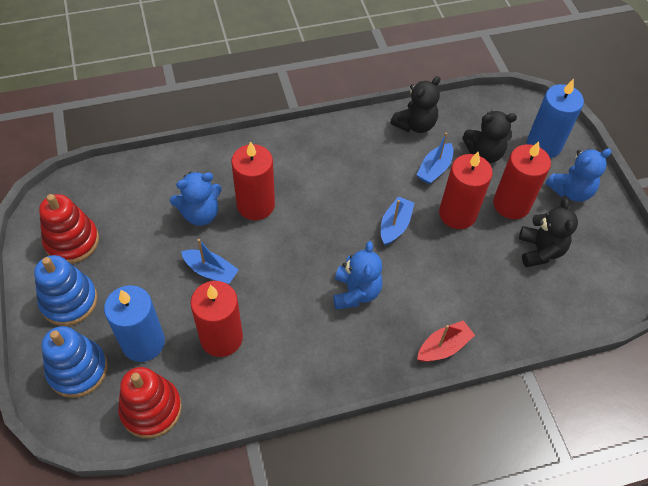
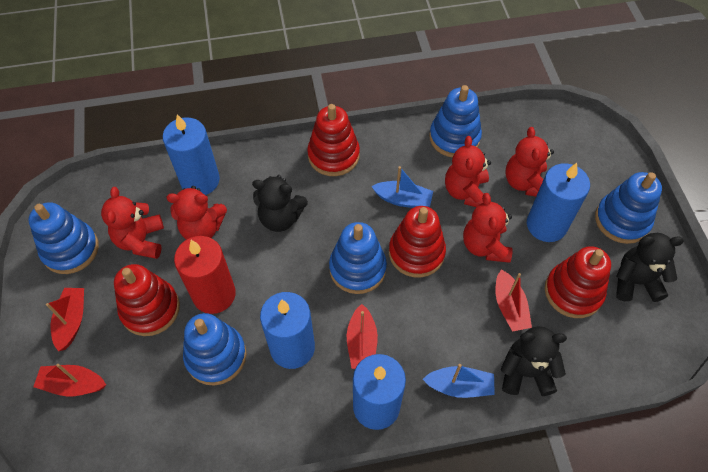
blue boat: 3 -> 2
blue candle: 2 -> 4
blue stacking toy: 2 -> 5
blue teddy bear: 3 -> 0
red boat: 1 -> 4
red candle: 4 -> 1
red stacking toy: 2 -> 4
red teddy bear: 0 -> 5

